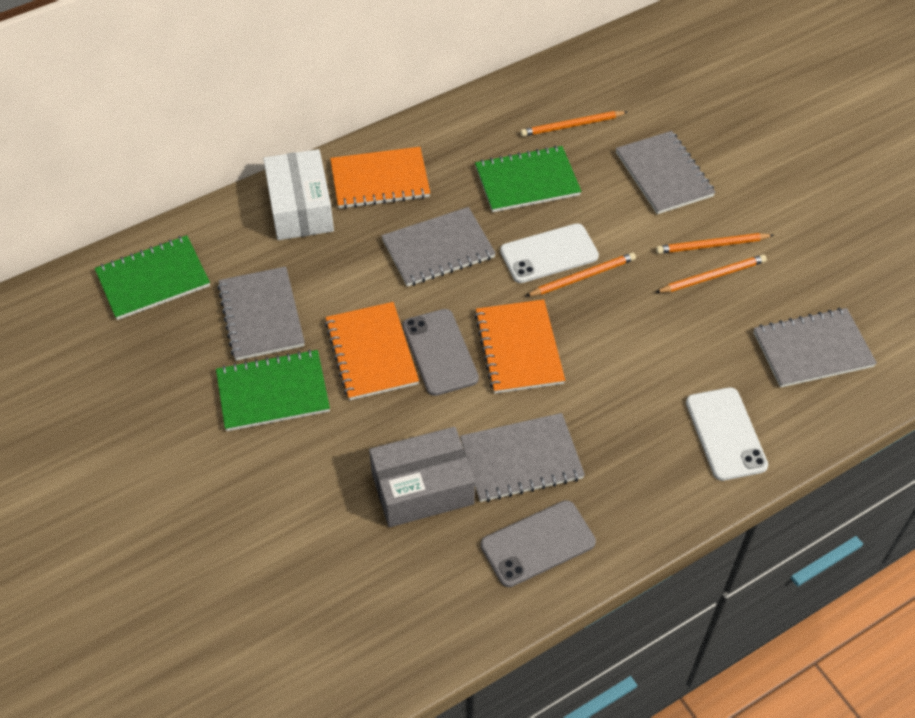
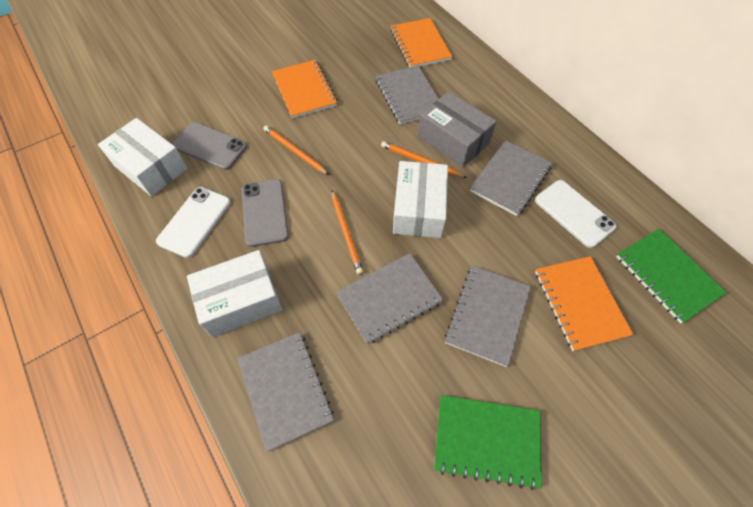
green notebook: 3 -> 2
orange pencil: 4 -> 3
white box: 1 -> 3

